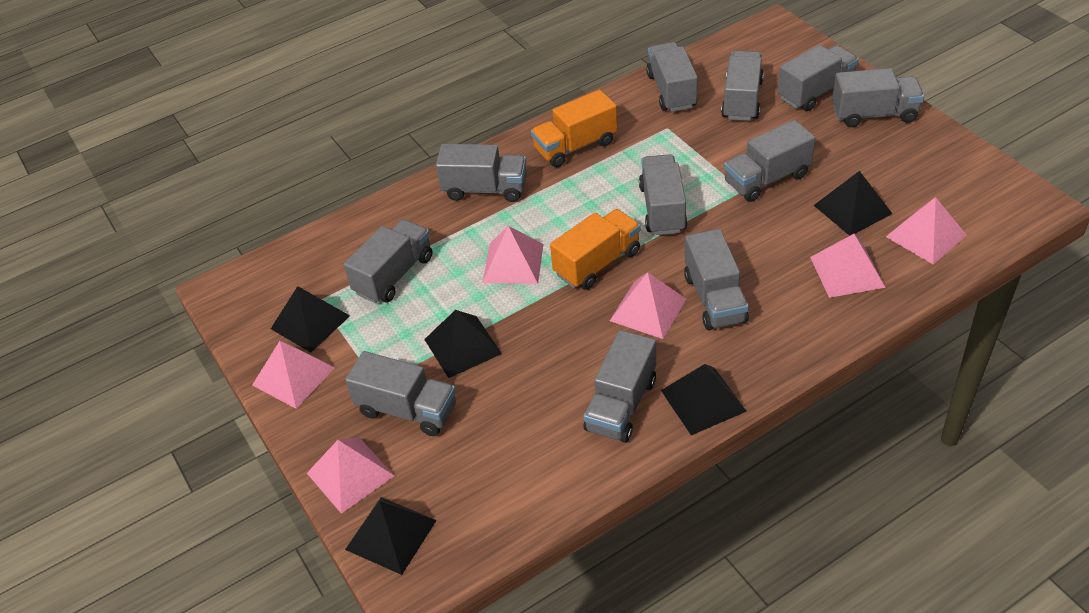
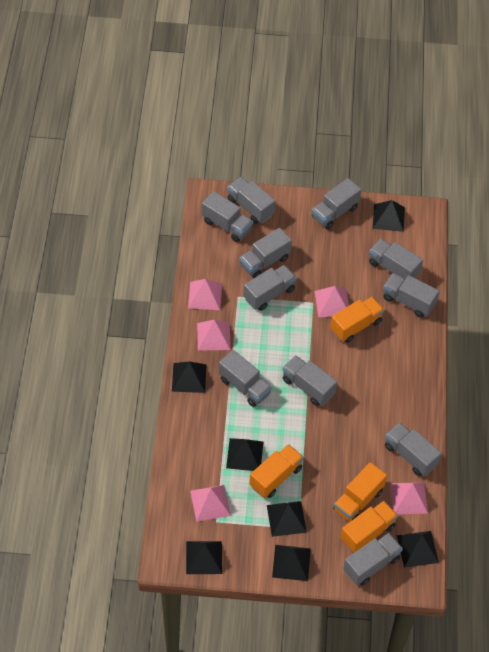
black pyramid: 5 -> 7
orange truck: 2 -> 4
pink pyramid: 6 -> 5

